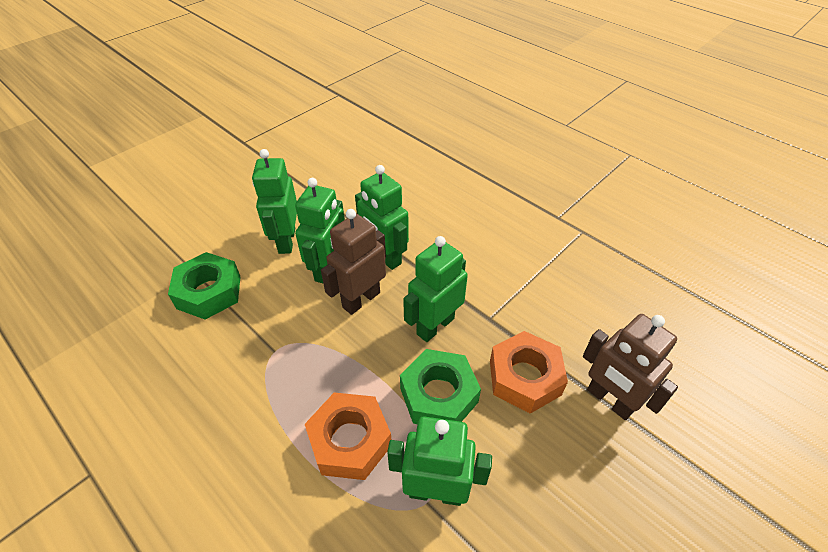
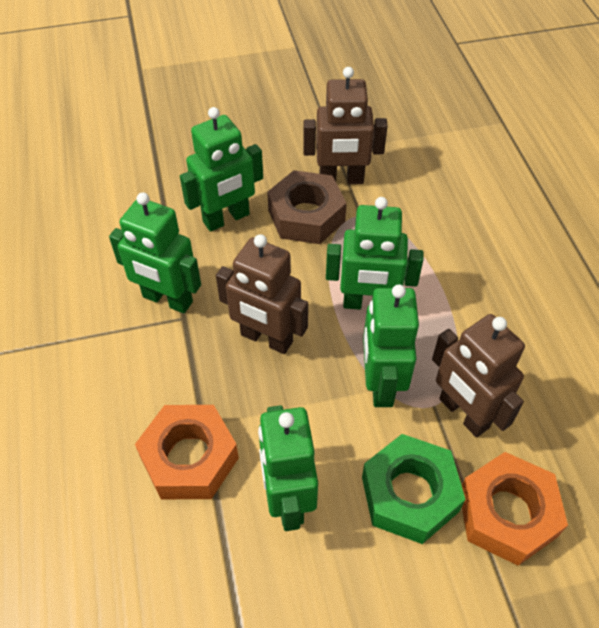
brown nut: 0 -> 1
brown robot: 2 -> 3
green nut: 2 -> 1

